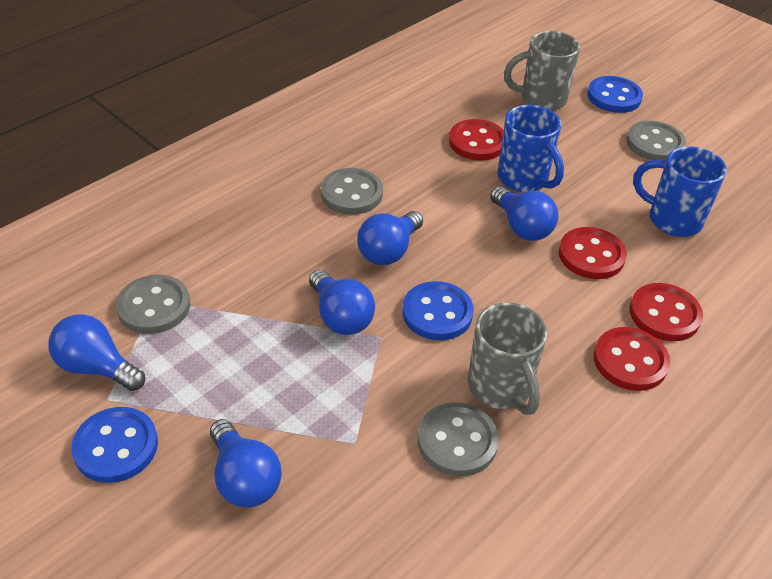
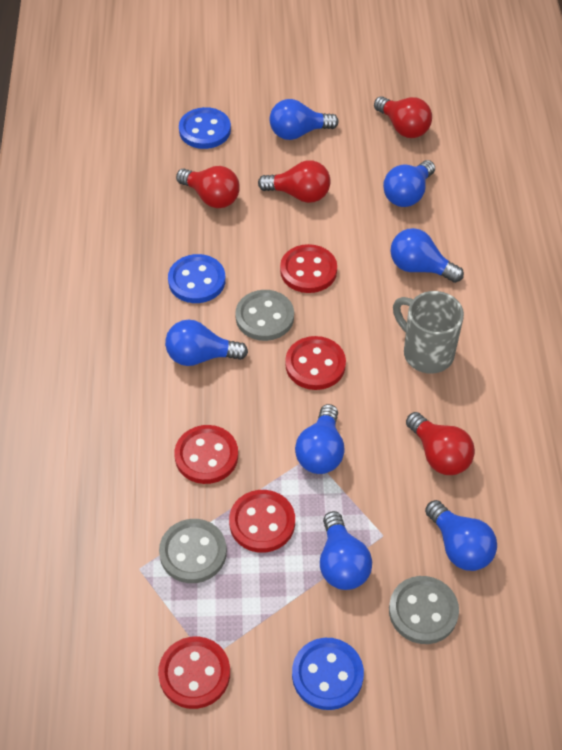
blue light bulb: 5 -> 7
blue mug: 2 -> 0
grey button: 4 -> 3
grey mug: 2 -> 1
red button: 4 -> 5
red light bulb: 0 -> 4

